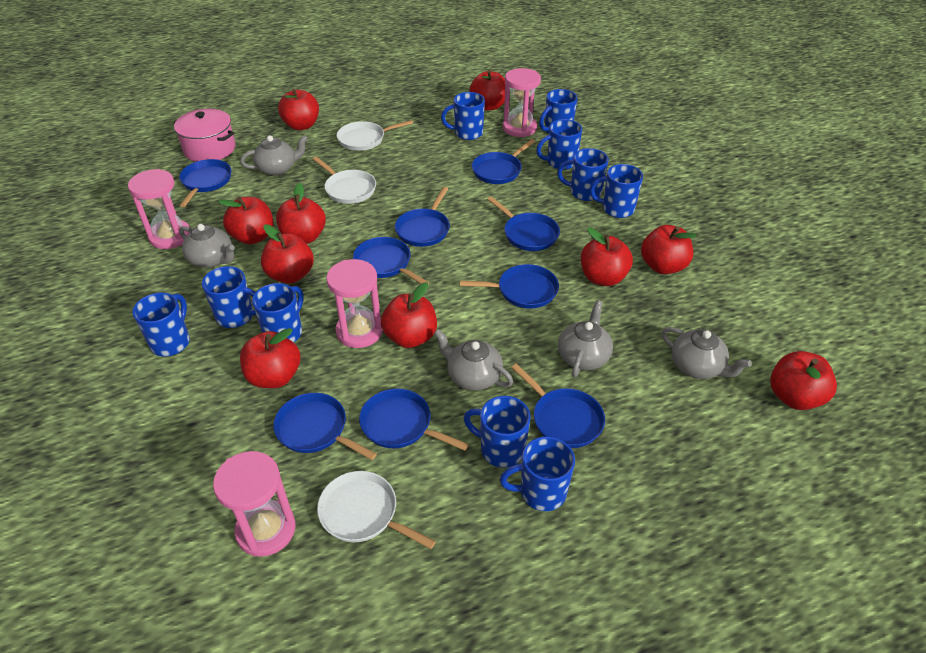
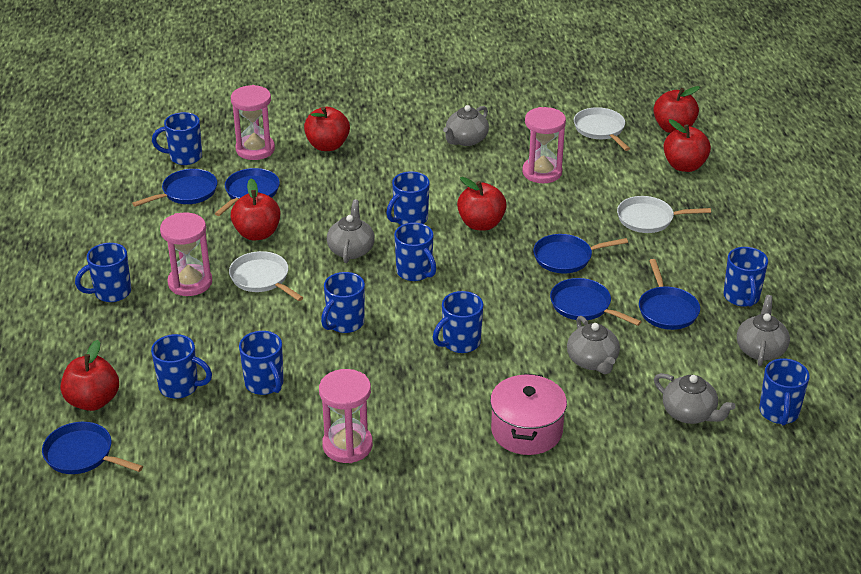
blue pan: 9 -> 6
red apple: 10 -> 6

